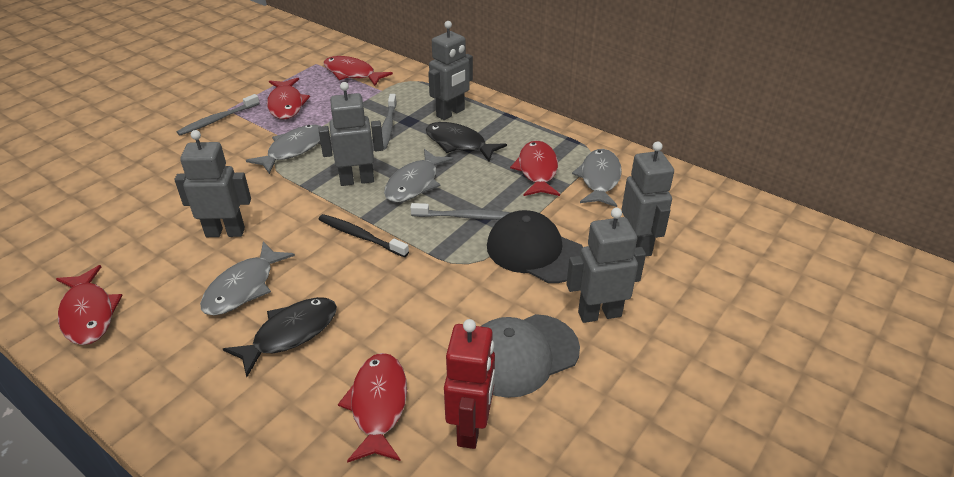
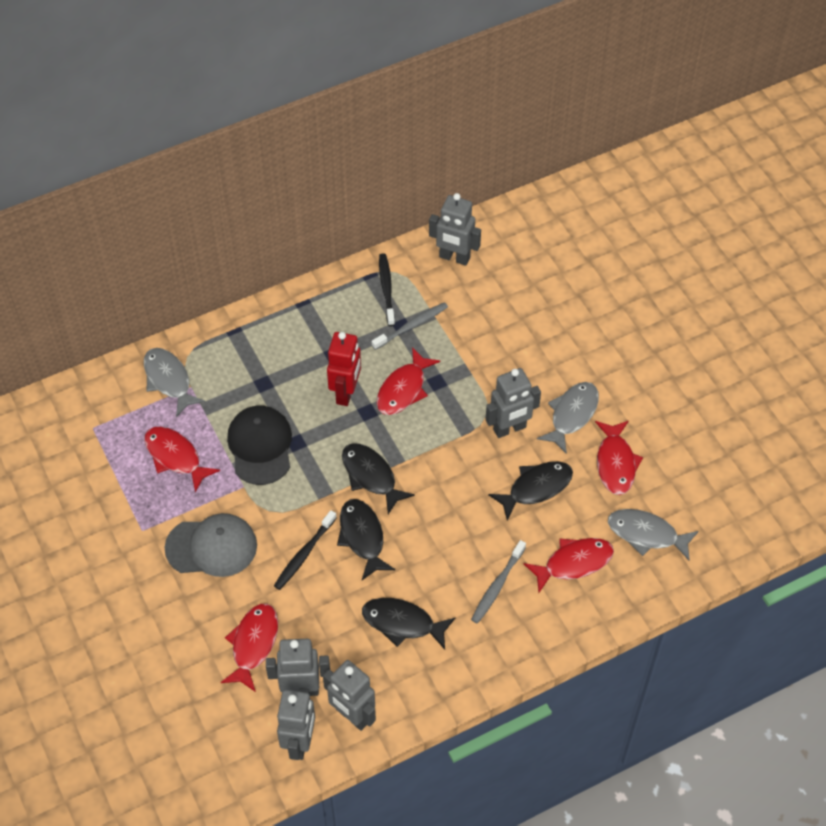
black fish: 2 -> 4
black toothbrush: 1 -> 2
grey fish: 4 -> 3
grey toothbrush: 3 -> 2

